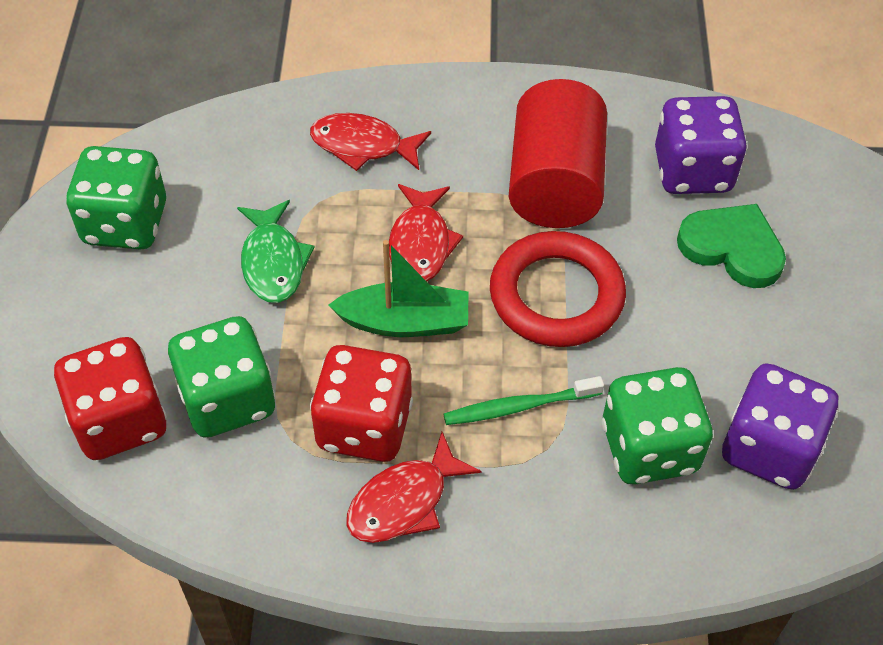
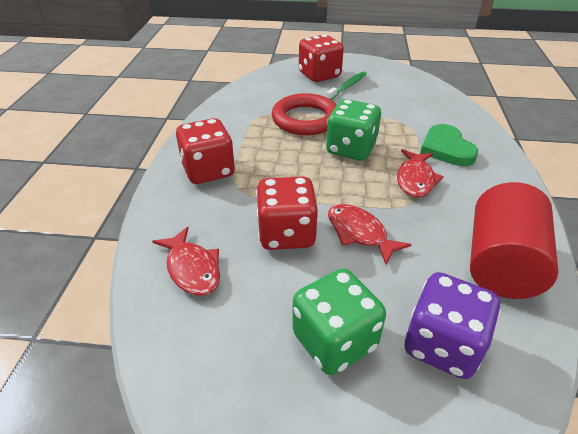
green boat: 1 -> 0
green dice: 3 -> 2
green fish: 1 -> 0
purple dice: 2 -> 1
red dice: 2 -> 3

